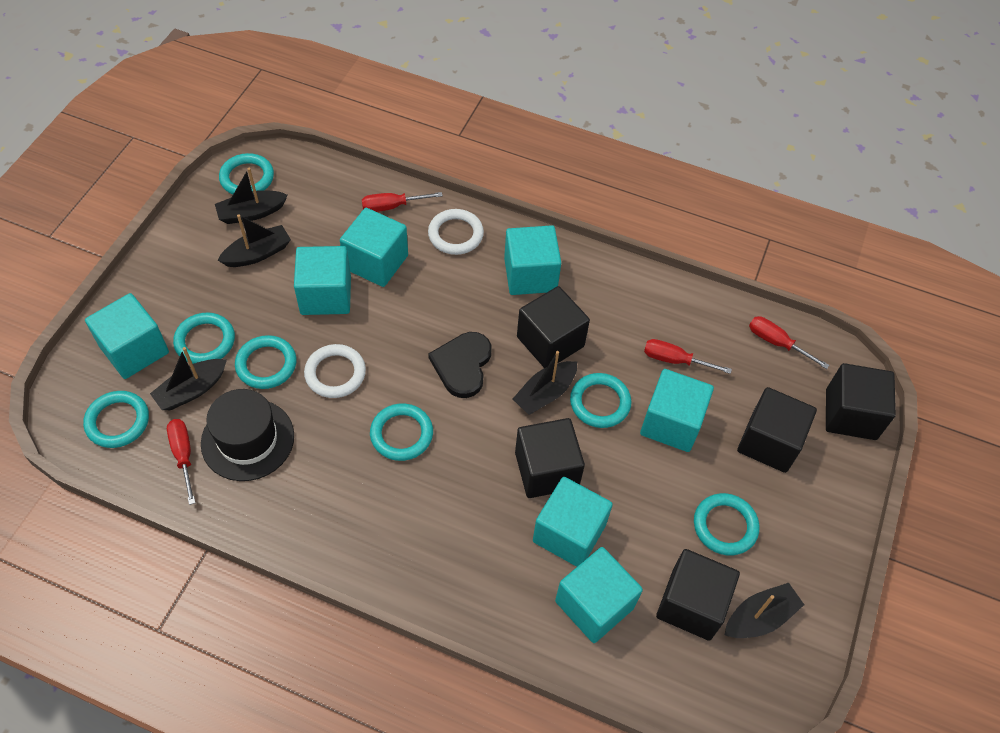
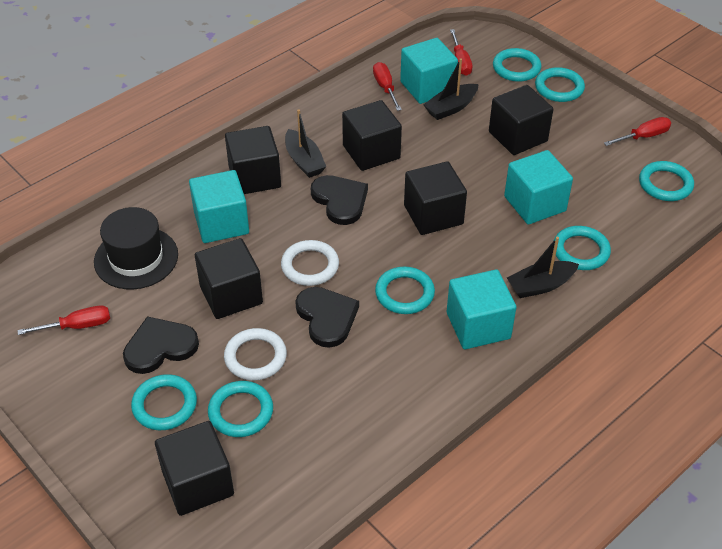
black boat: 5 -> 3
black cube: 5 -> 6
black heart: 1 -> 3
turquoise cube: 7 -> 4

